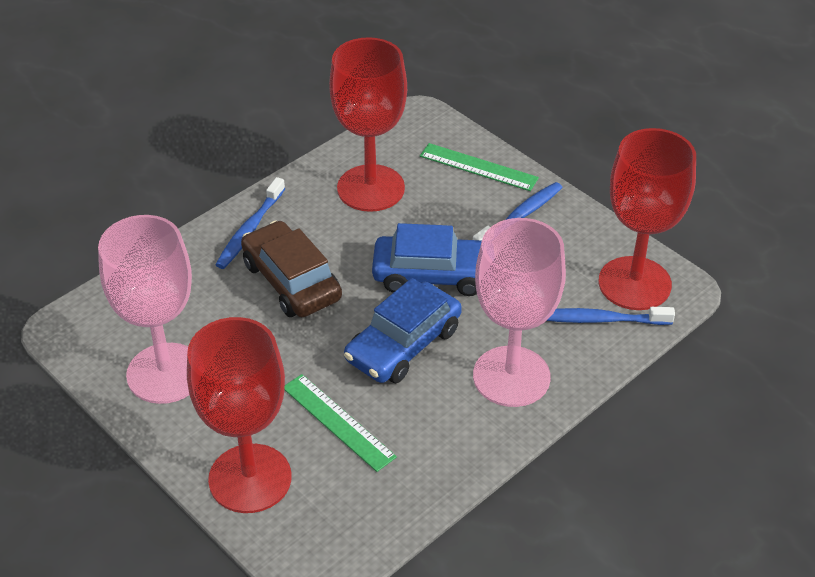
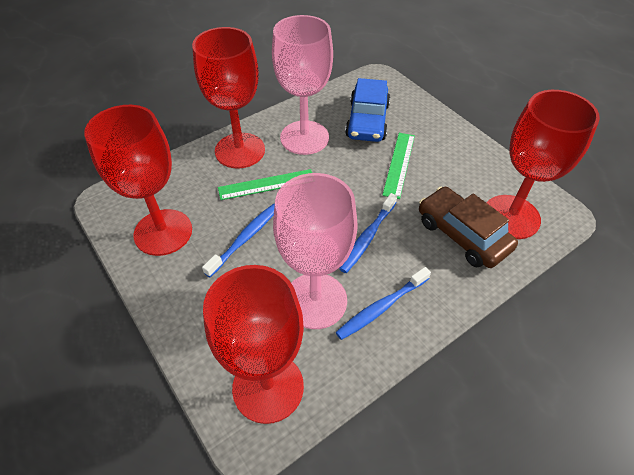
blue car: 2 -> 1
red goblet: 3 -> 4

